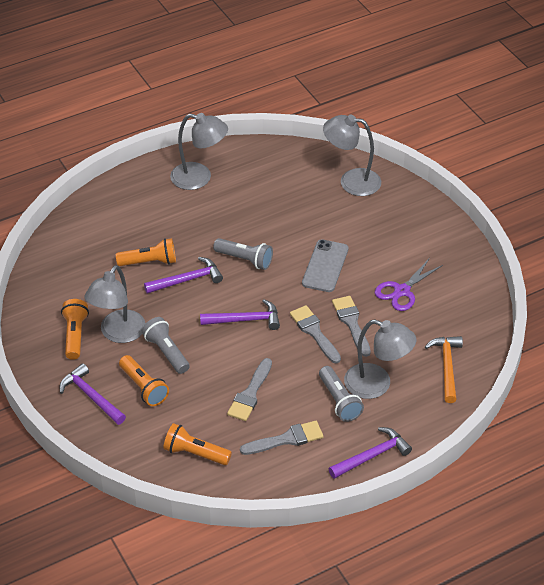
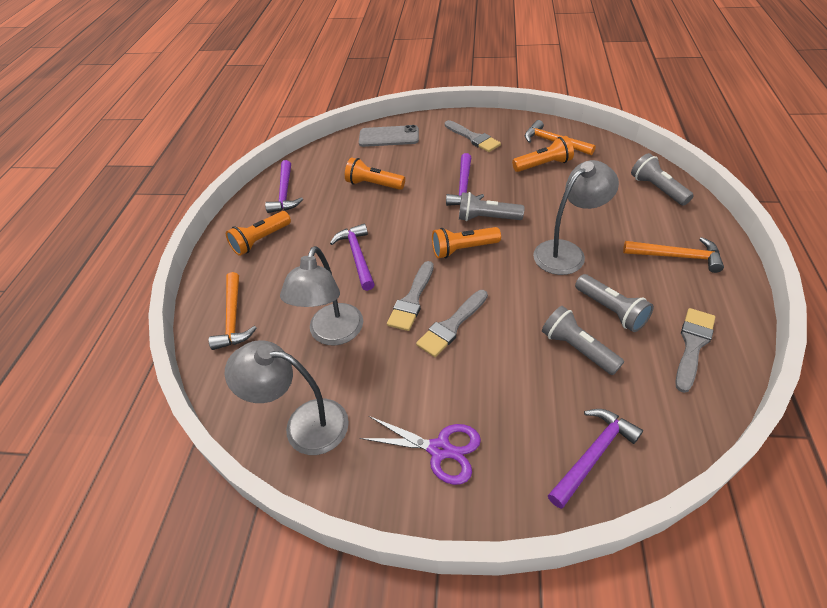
grey flashlight: 3 -> 4
grey lamp: 4 -> 3
orange hammer: 1 -> 3

